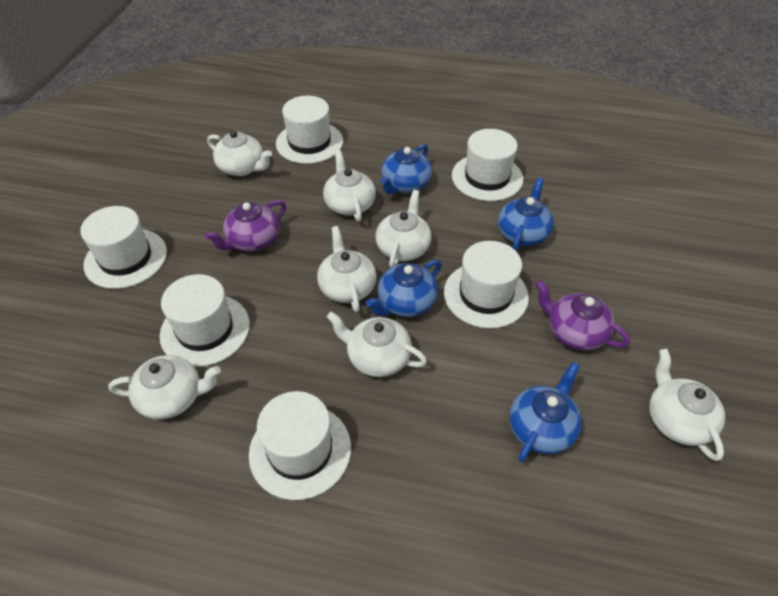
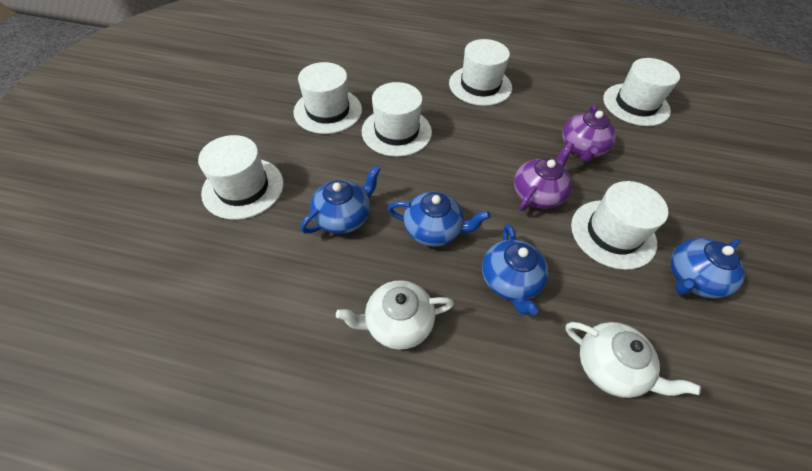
white teapot: 7 -> 2

